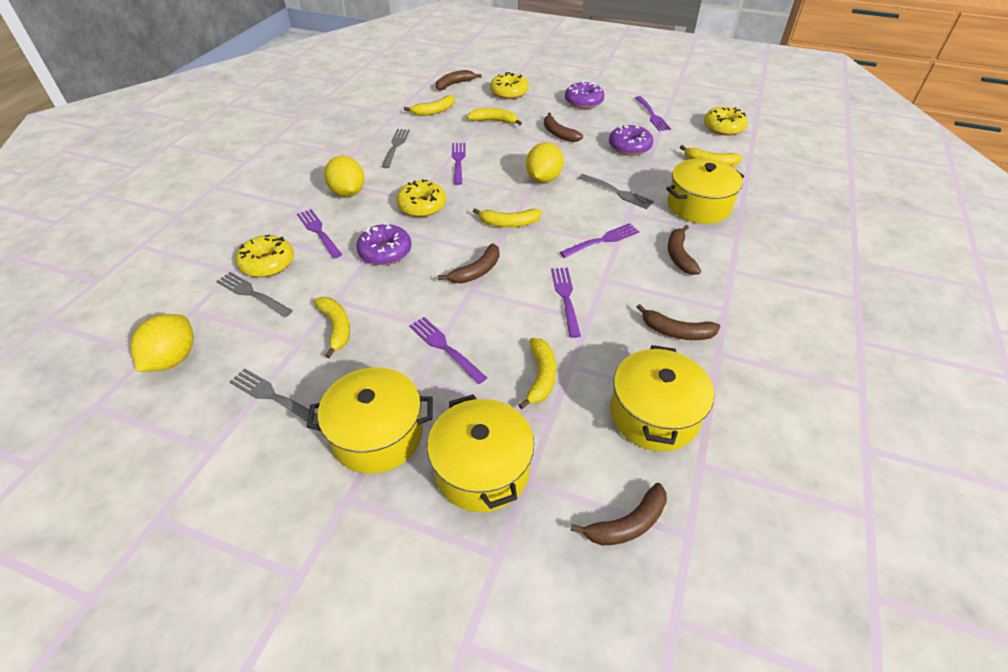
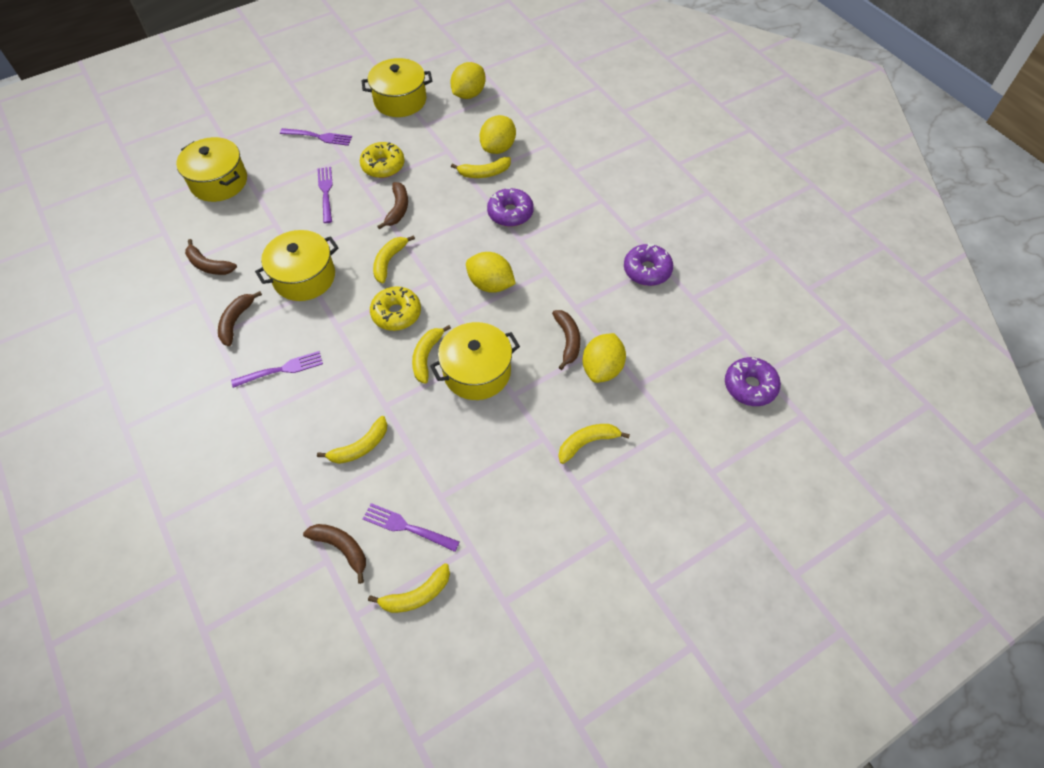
brown banana: 6 -> 5
grey fork: 4 -> 0
purple fork: 6 -> 4
yellow donut: 4 -> 2
yellow lemon: 3 -> 4

